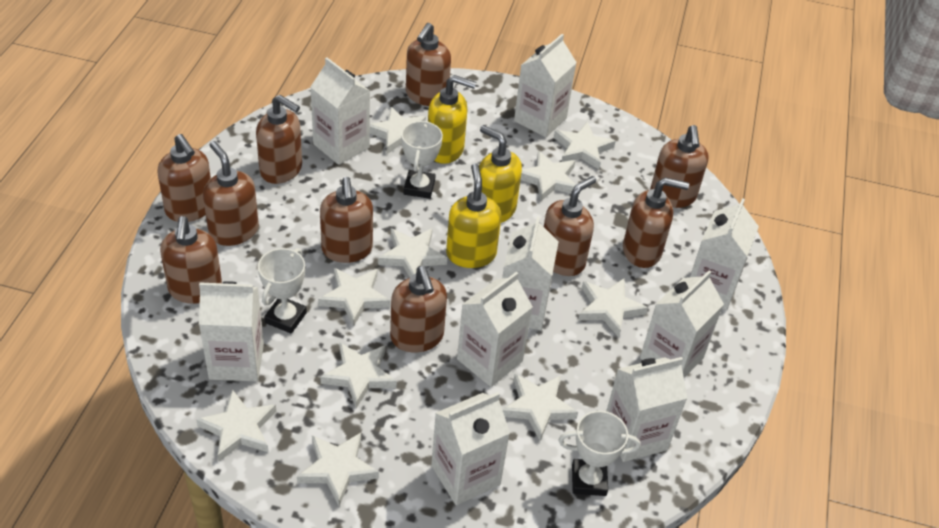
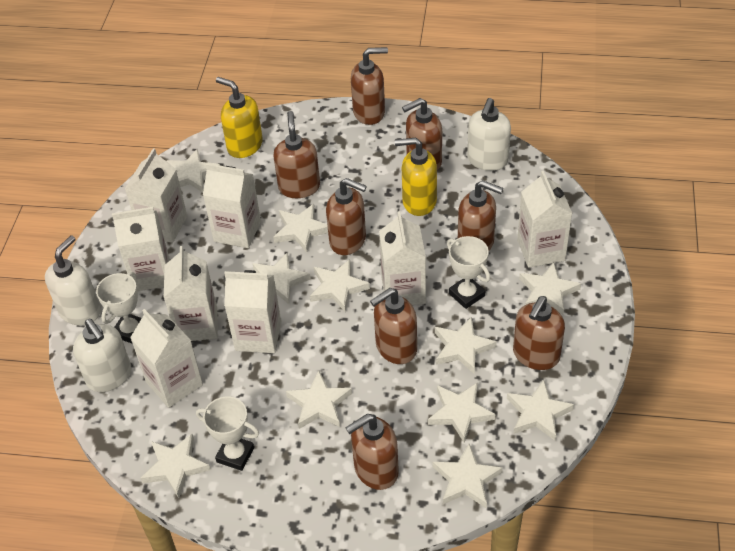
brown soap dispenser: 10 -> 8
white carton: 9 -> 8
white soap dispenser: 0 -> 3
white star: 10 -> 11
yellow soap dispenser: 3 -> 2

